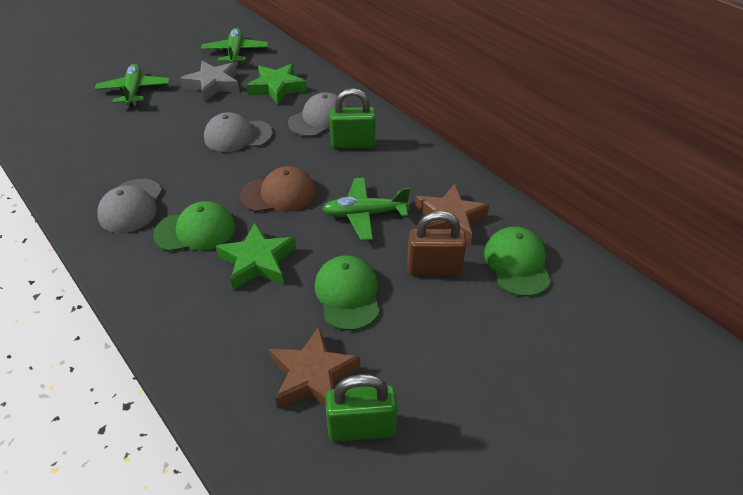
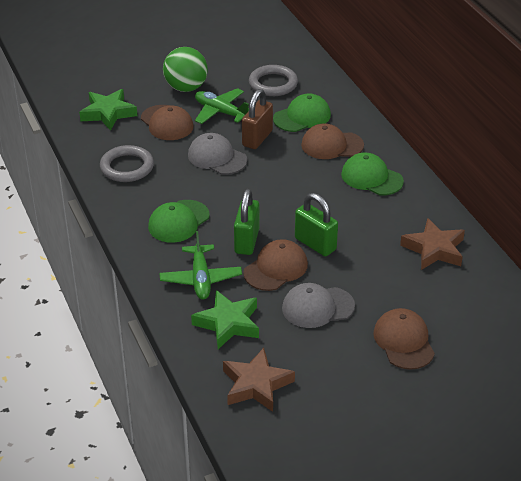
brown cap: 1 -> 4
green ball: 0 -> 1
green plane: 3 -> 2
grey cap: 3 -> 2
grey ring: 0 -> 2
grey star: 1 -> 0

